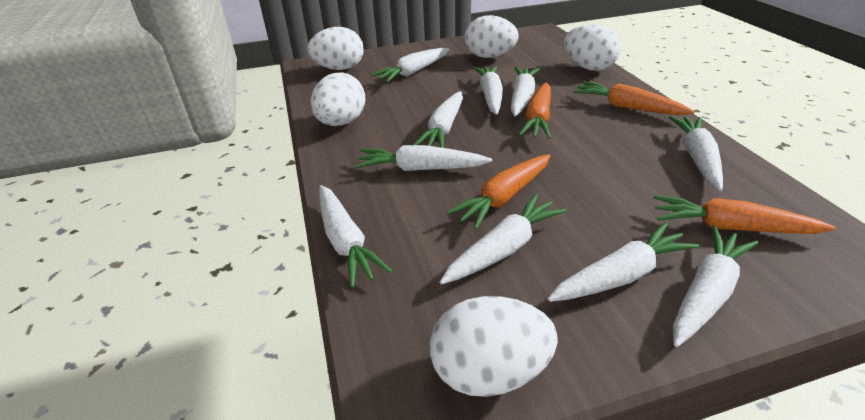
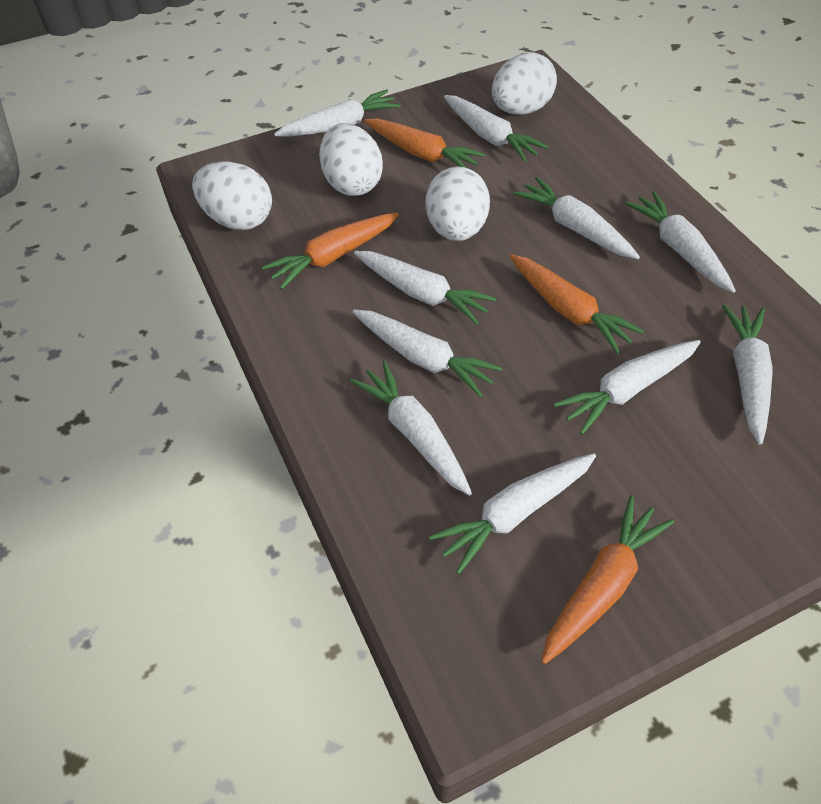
white egg: 5 -> 4

